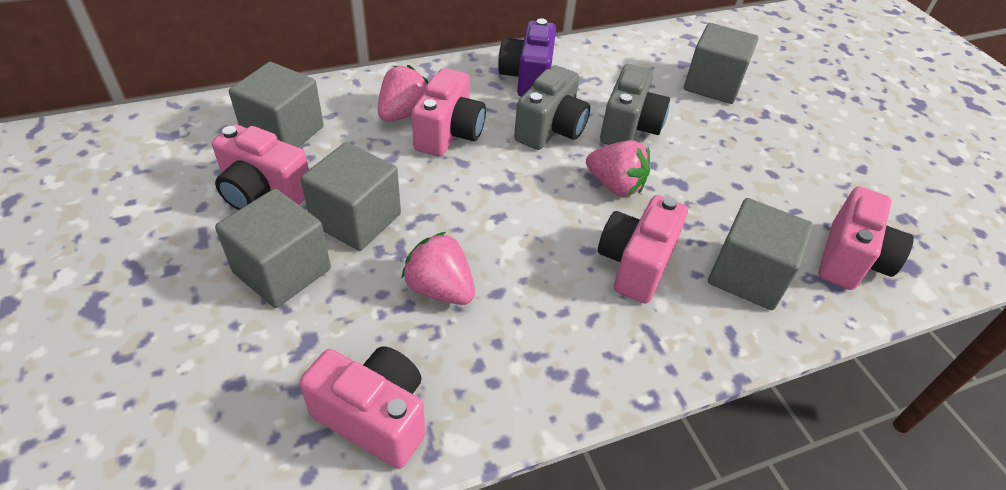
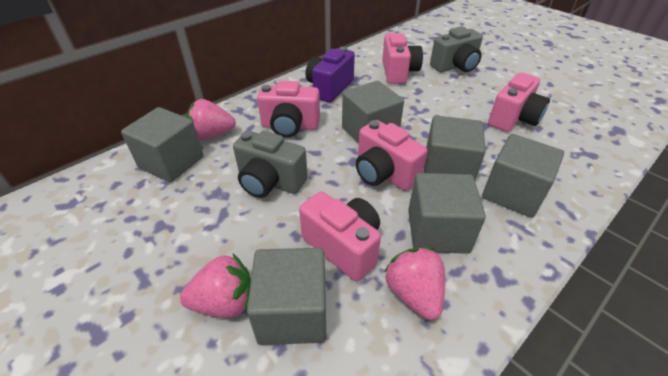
grey cube: 5 -> 6

